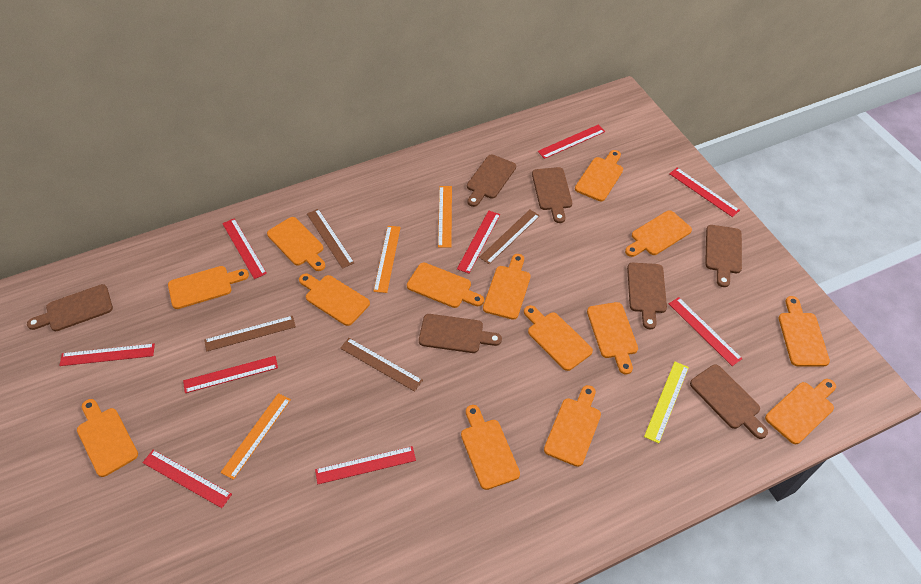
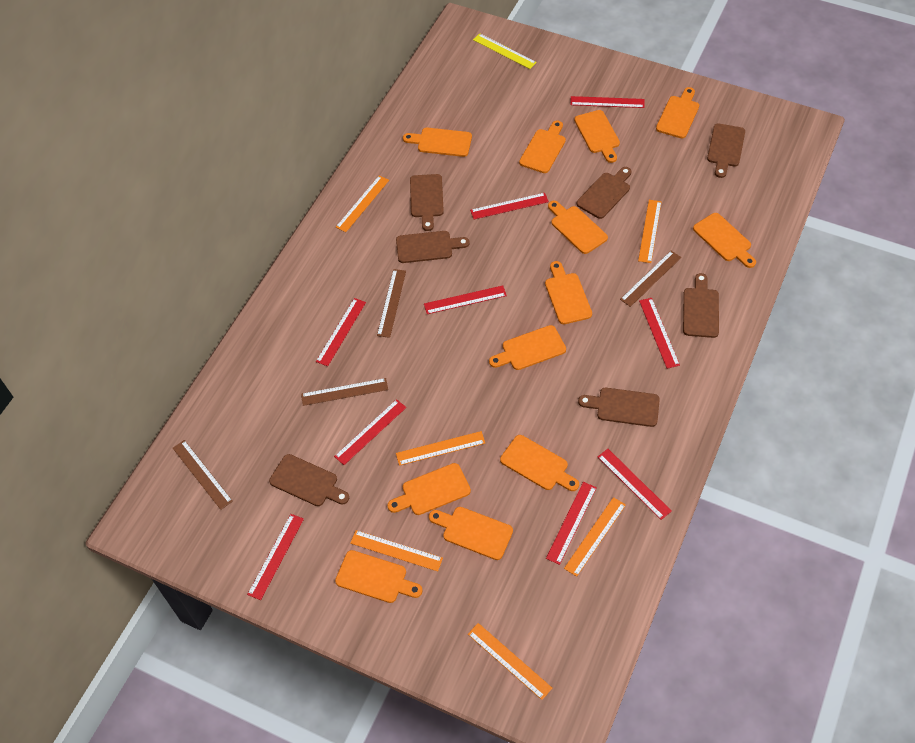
orange cutting board: 14 -> 12
orange ruler: 3 -> 6

